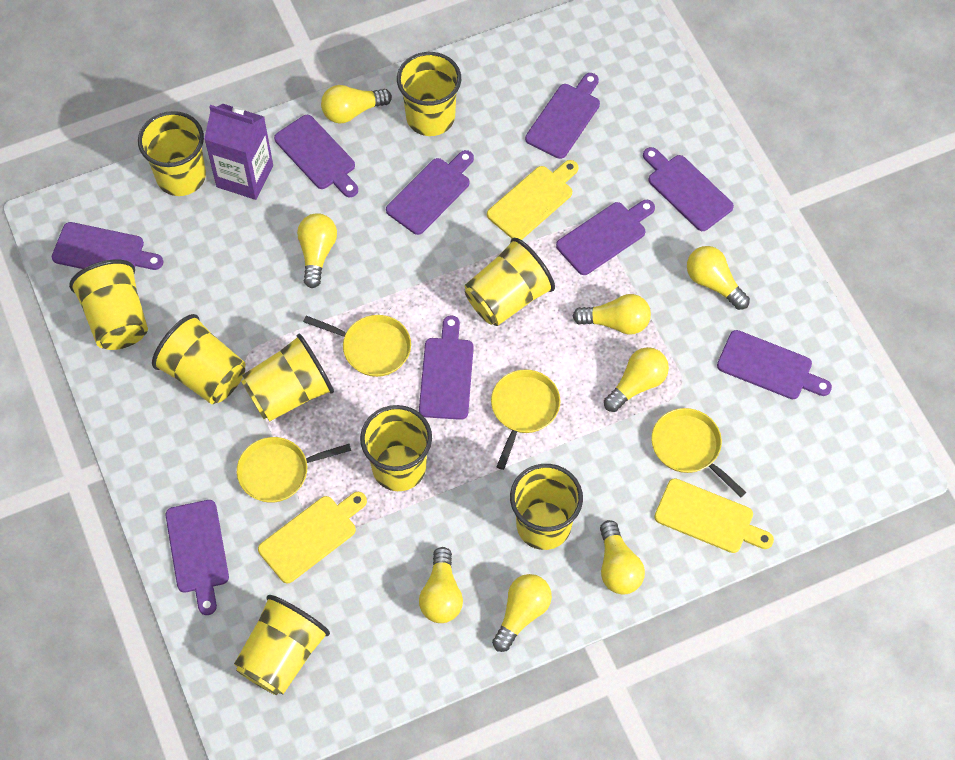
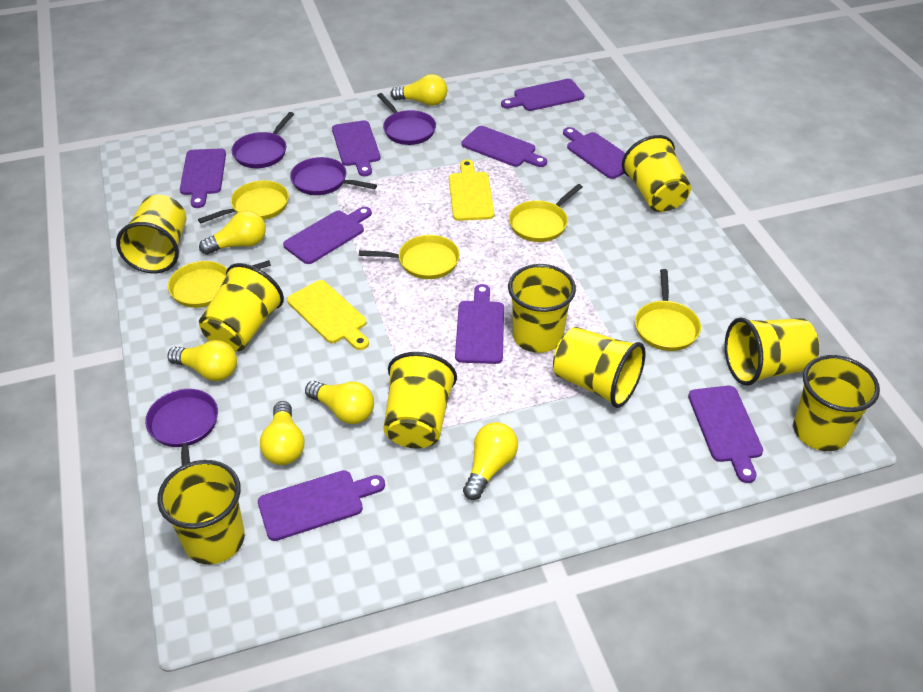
purple carton: 1 -> 0
purple pan: 0 -> 4
yellow cutting board: 3 -> 2
yellow light bulb: 8 -> 6
yellow pan: 4 -> 5

